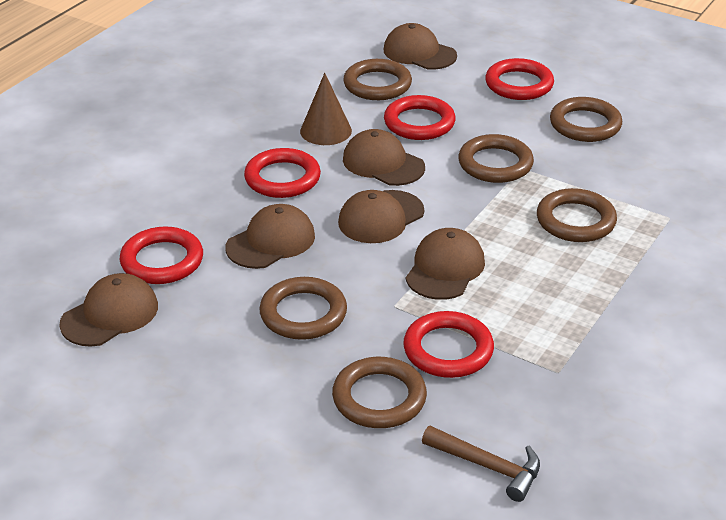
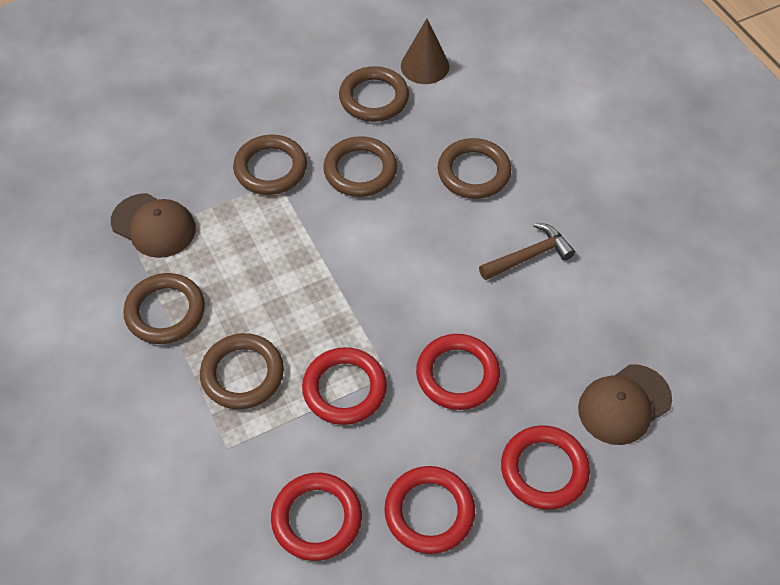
brown cap: 6 -> 2

